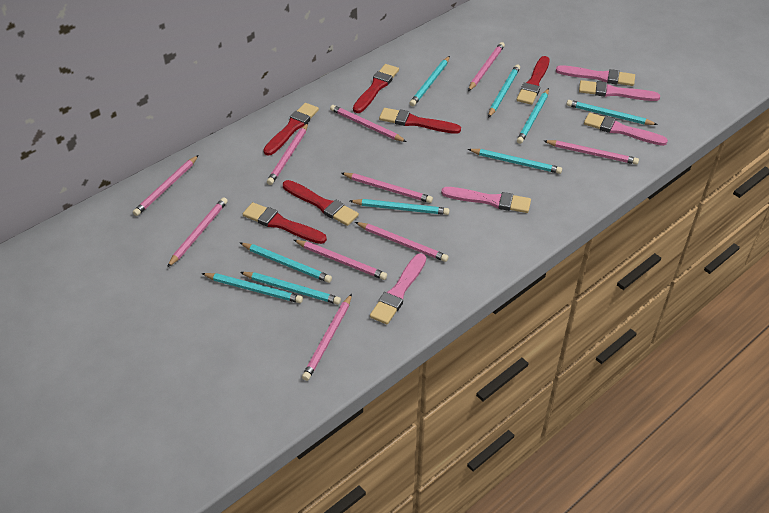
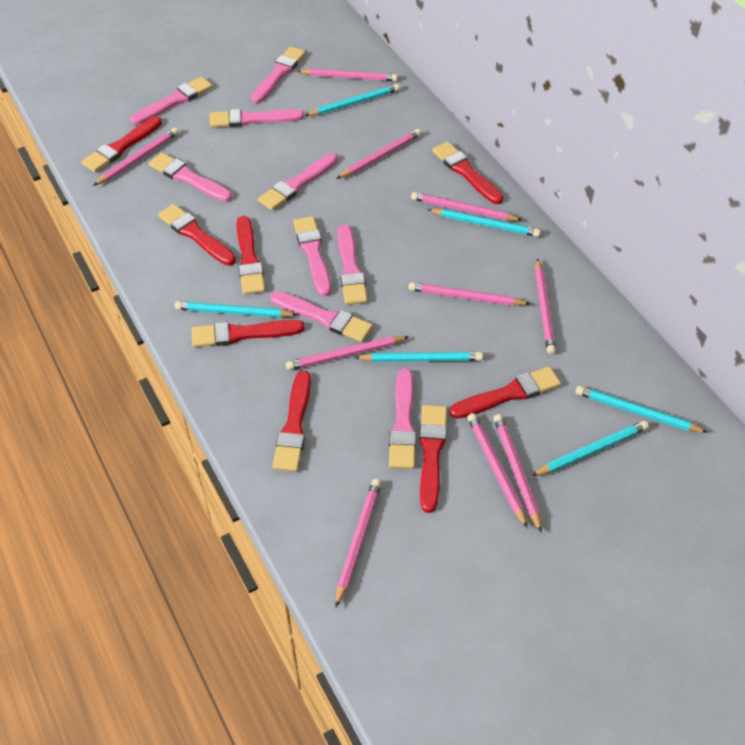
pink brush: 5 -> 9
red brush: 6 -> 8
turquoise pencil: 9 -> 6

